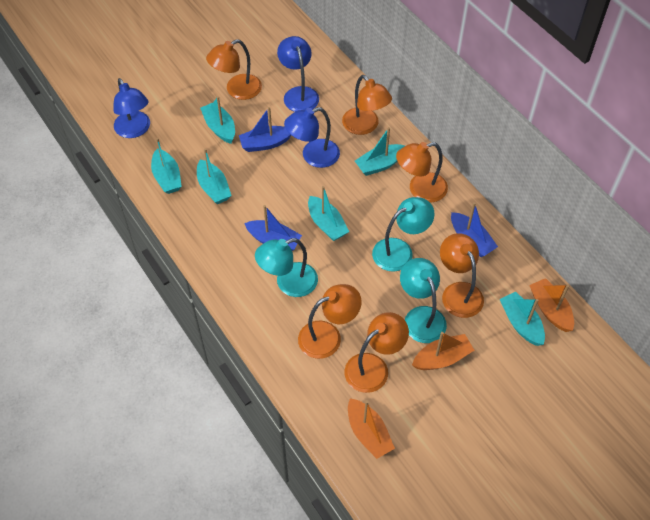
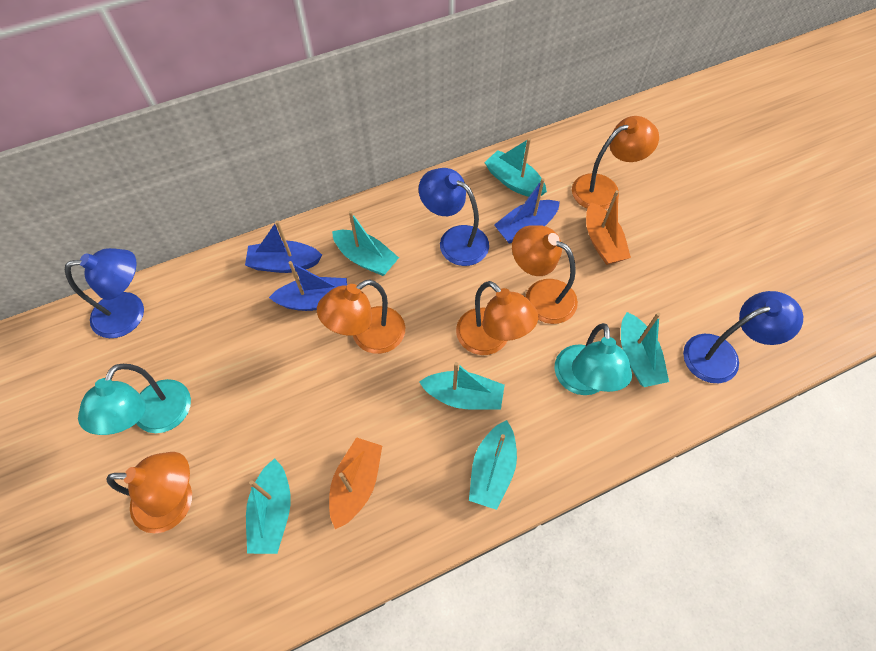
orange boat: 3 -> 2
orange lamp: 6 -> 5
turquoise lamp: 3 -> 2

